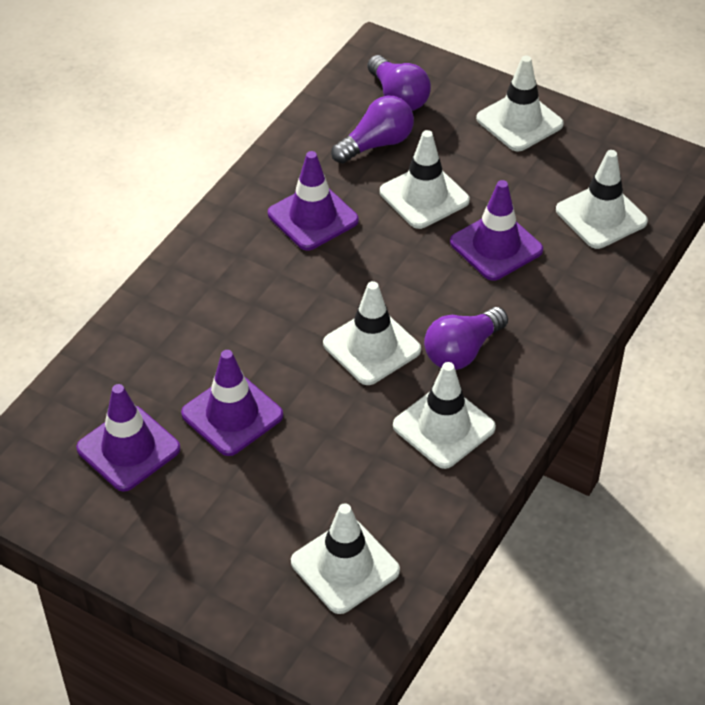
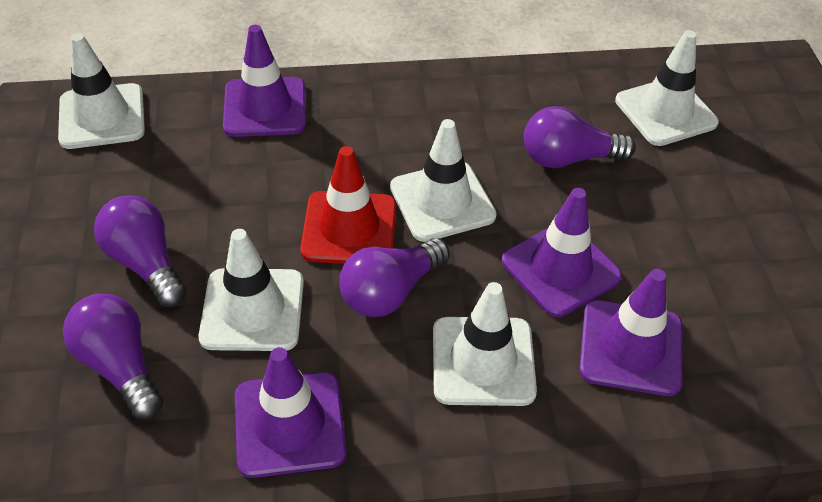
purple light bulb: 3 -> 4
red traffic cone: 0 -> 1
white traffic cone: 6 -> 5

